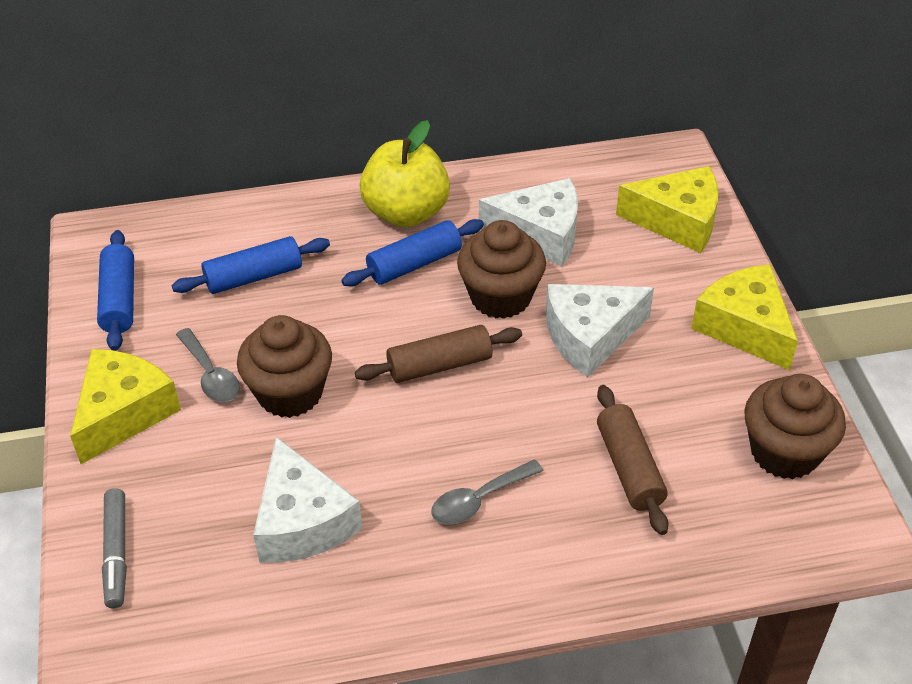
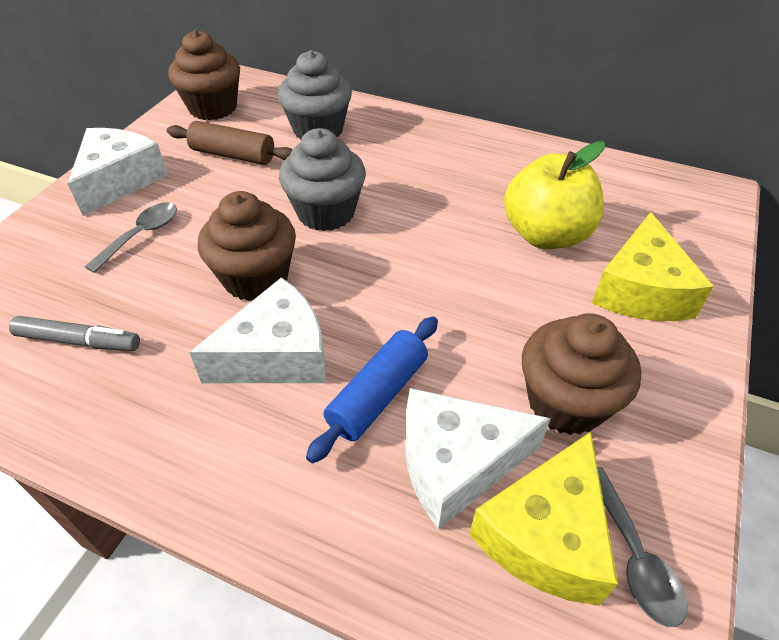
blue rolling pin: 3 -> 1
brown rolling pin: 2 -> 1
grey cupcake: 0 -> 2
yellow cheese: 3 -> 2

